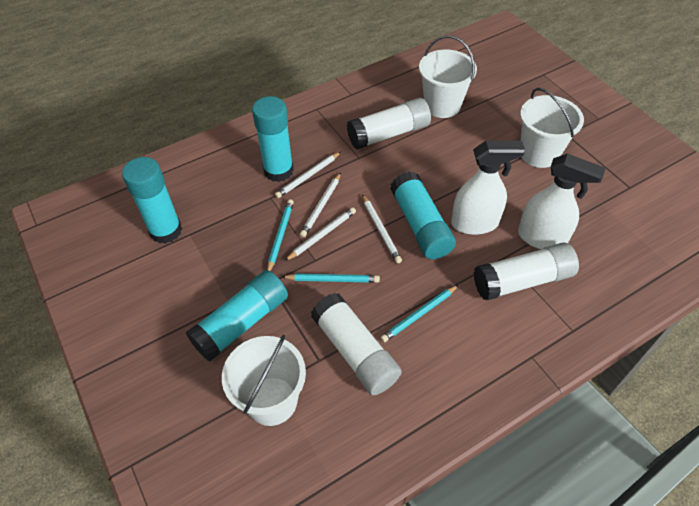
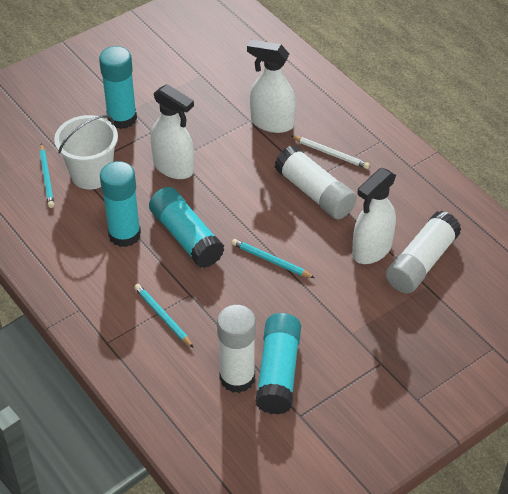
white bucket: 3 -> 1
white pencil: 4 -> 1
white spray bottle: 2 -> 3

